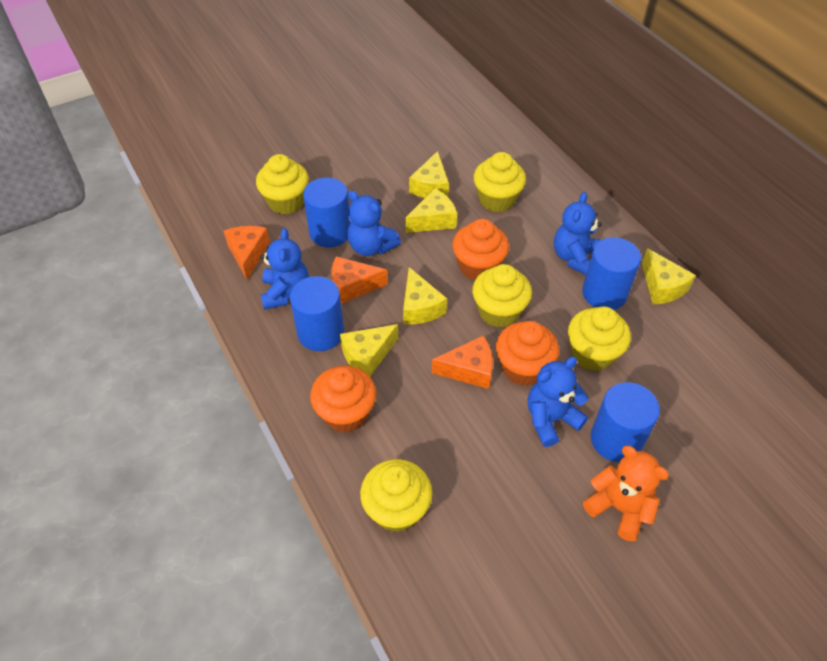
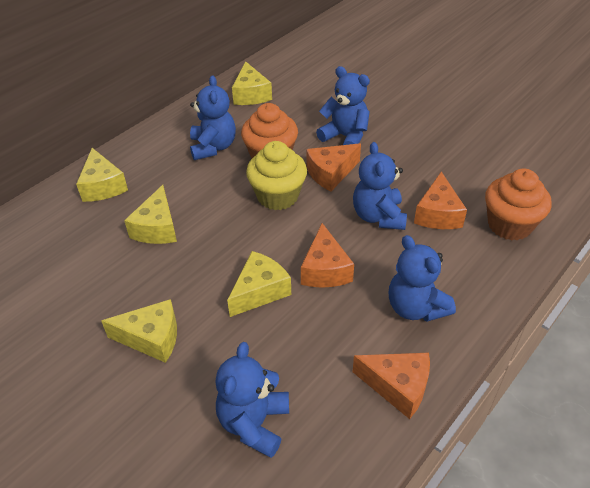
blue cylinder: 4 -> 0
blue teddy bear: 4 -> 5
orange cheese: 3 -> 4
orange cupcake: 3 -> 2
orange teddy bear: 1 -> 0
yellow cupcake: 5 -> 1

